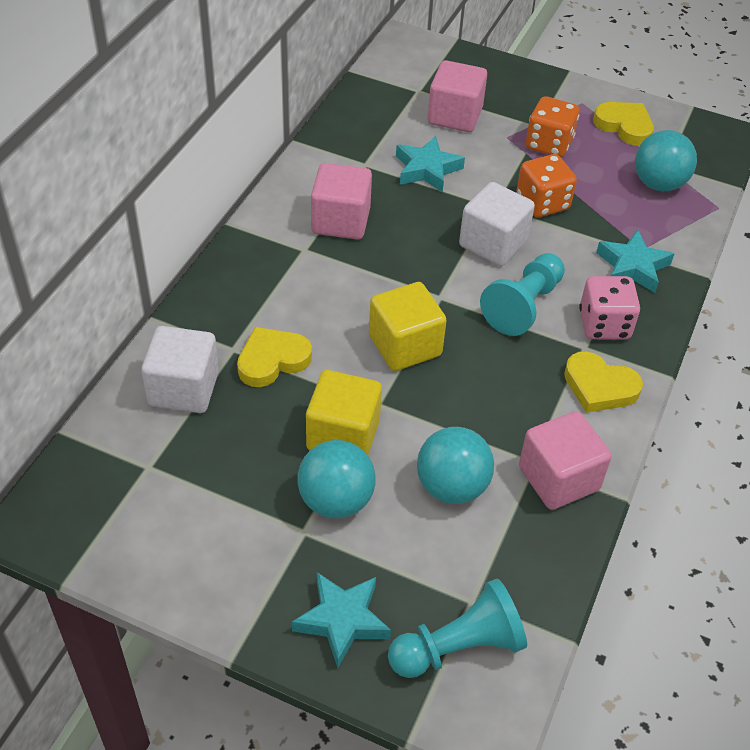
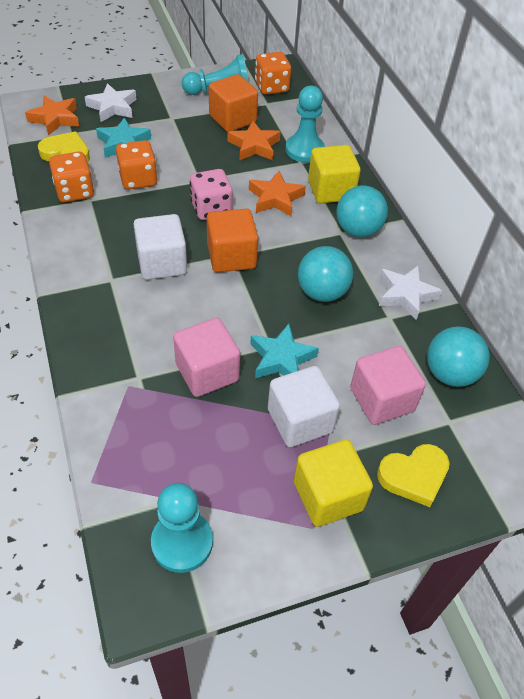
orange cube: 0 -> 2
orange dice: 2 -> 3
orange star: 0 -> 3
pink cube: 3 -> 2
turquoise pawn: 2 -> 3
turquoise star: 3 -> 2
white star: 0 -> 2
yellow heart: 3 -> 2

